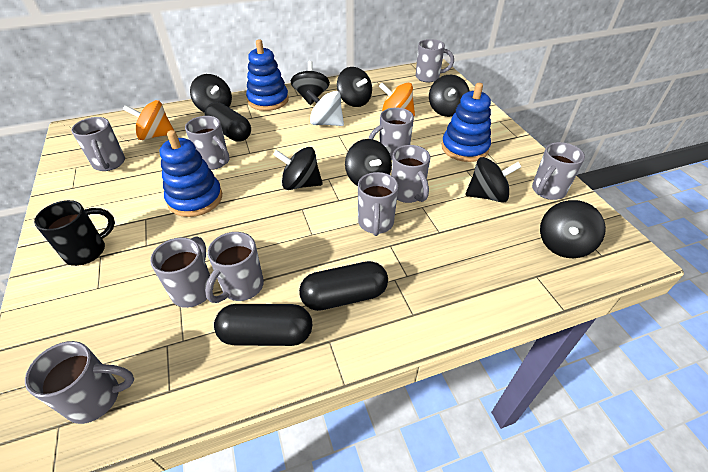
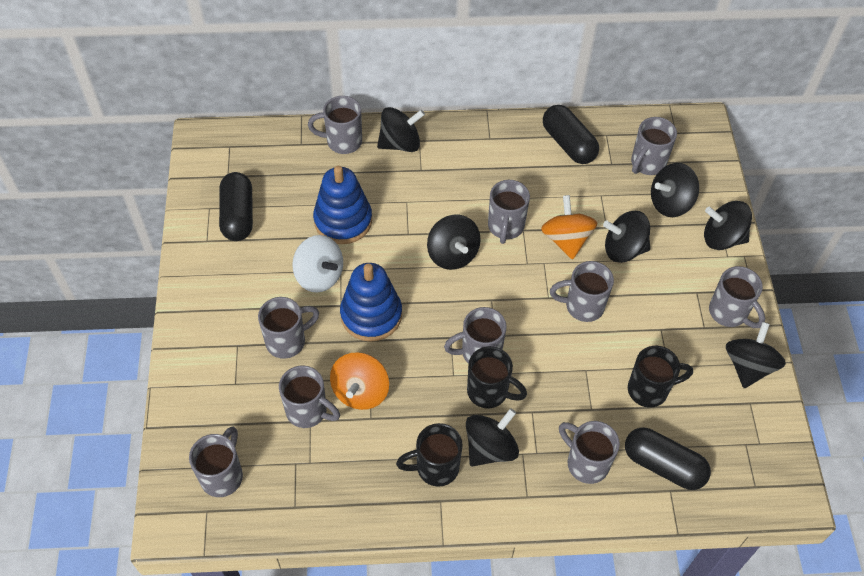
black mug: 1 -> 3
black spinning top: 8 -> 7
blue stacking toy: 3 -> 2

